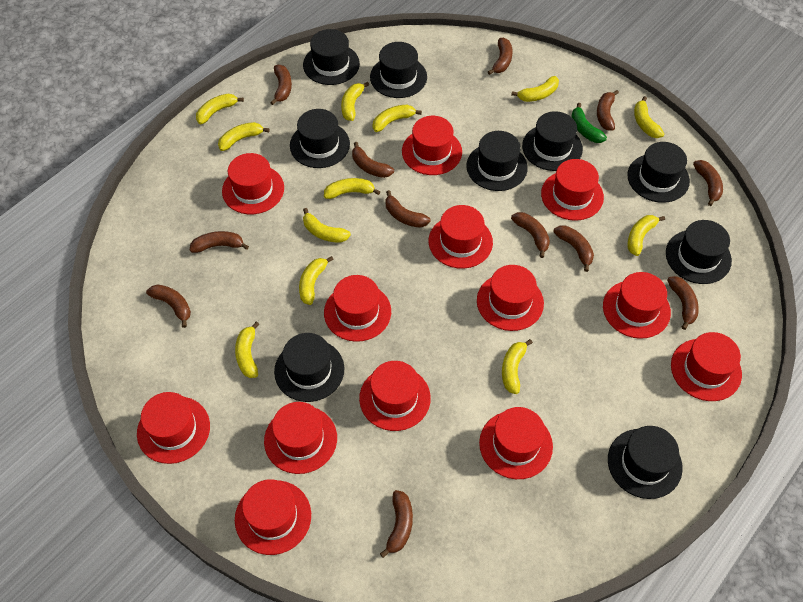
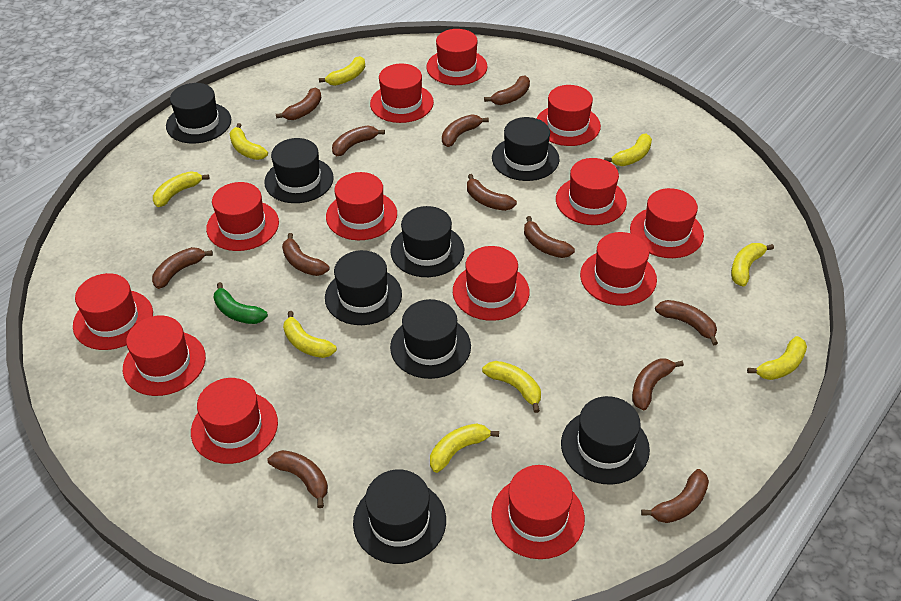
black hat: 9 -> 8
yellow banana: 12 -> 9

